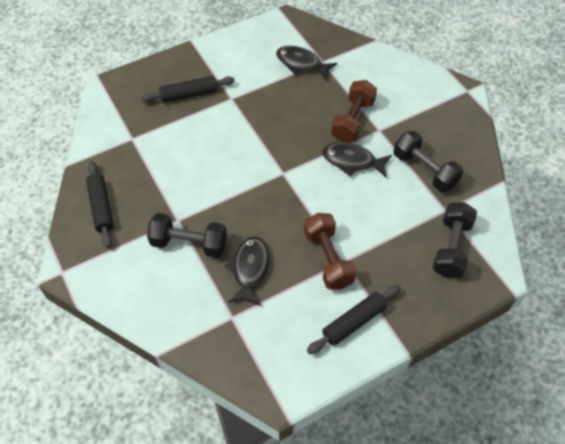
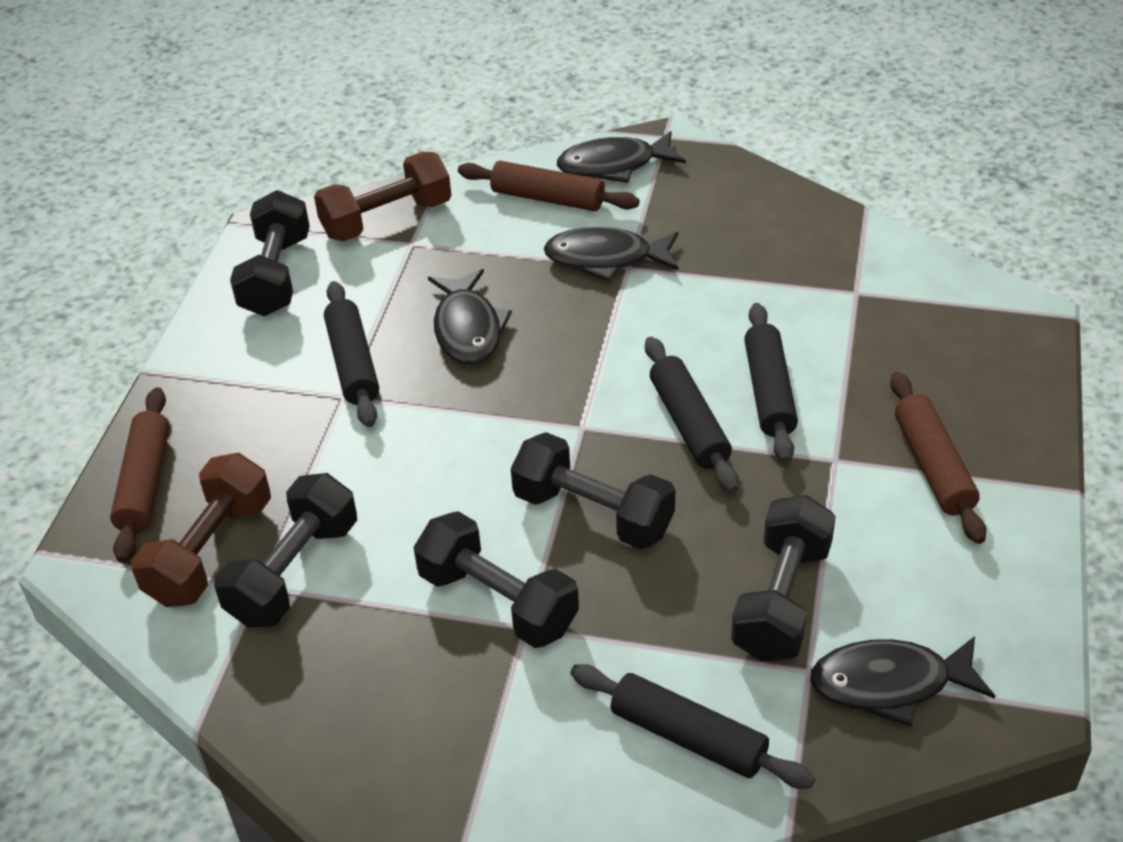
black dumbbell: 3 -> 5
black fish: 3 -> 4
black rolling pin: 3 -> 4
brown rolling pin: 0 -> 3

